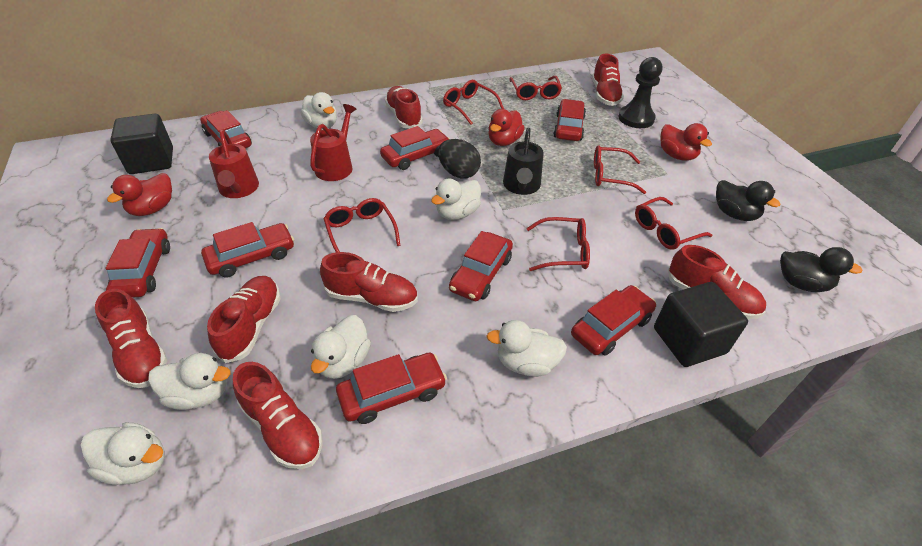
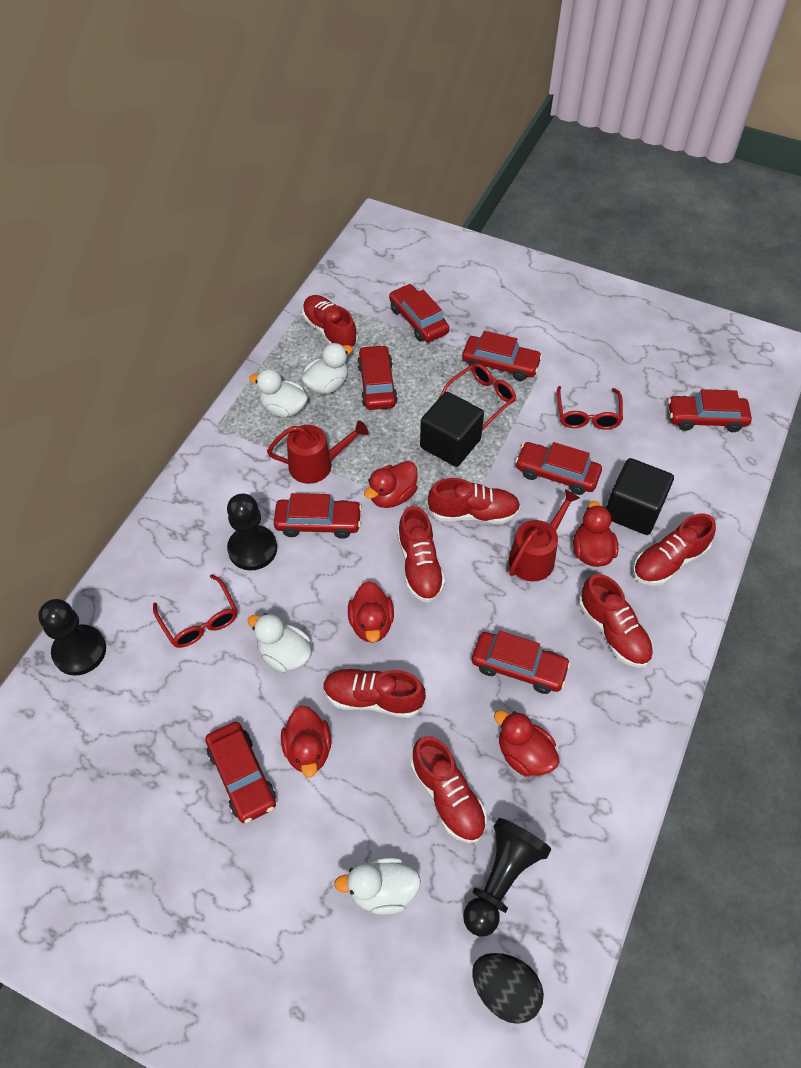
black duck: 2 -> 0
black pawn: 1 -> 3
black watering can: 1 -> 0
red duck: 3 -> 5
red glasses: 6 -> 3
white duck: 6 -> 4

